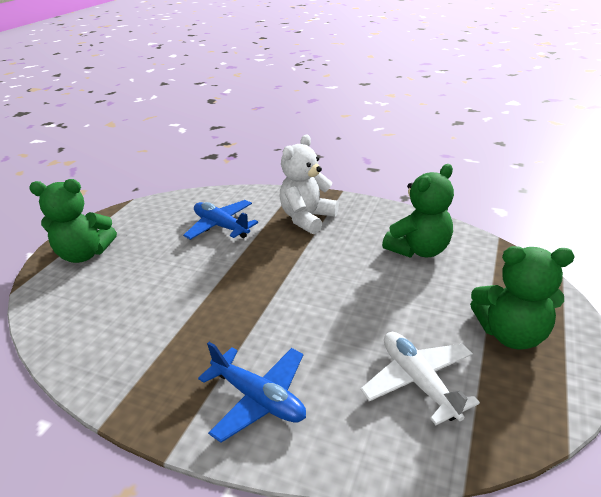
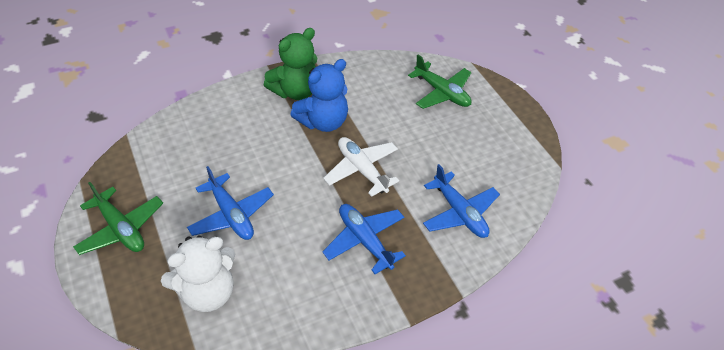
blue plane: 2 -> 3
blue teddy bear: 0 -> 1
green plane: 0 -> 2
green teddy bear: 3 -> 1

